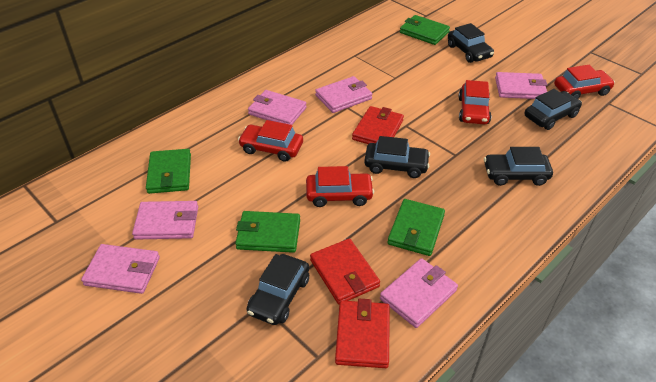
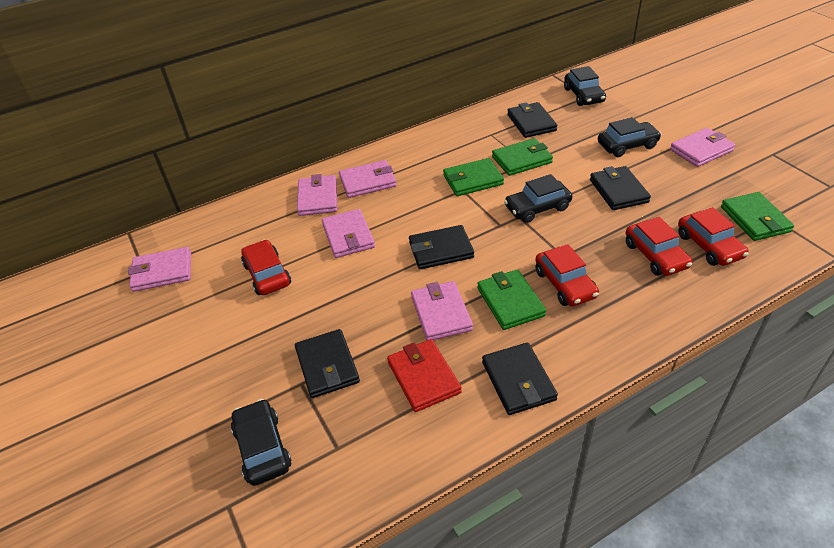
black car: 5 -> 4
black wallet: 0 -> 5
red wallet: 3 -> 1

